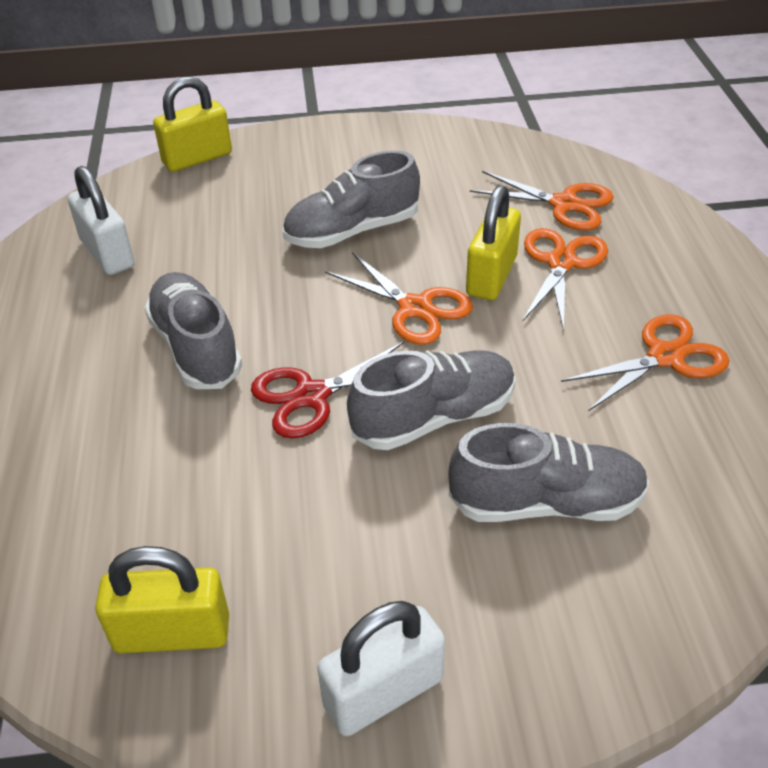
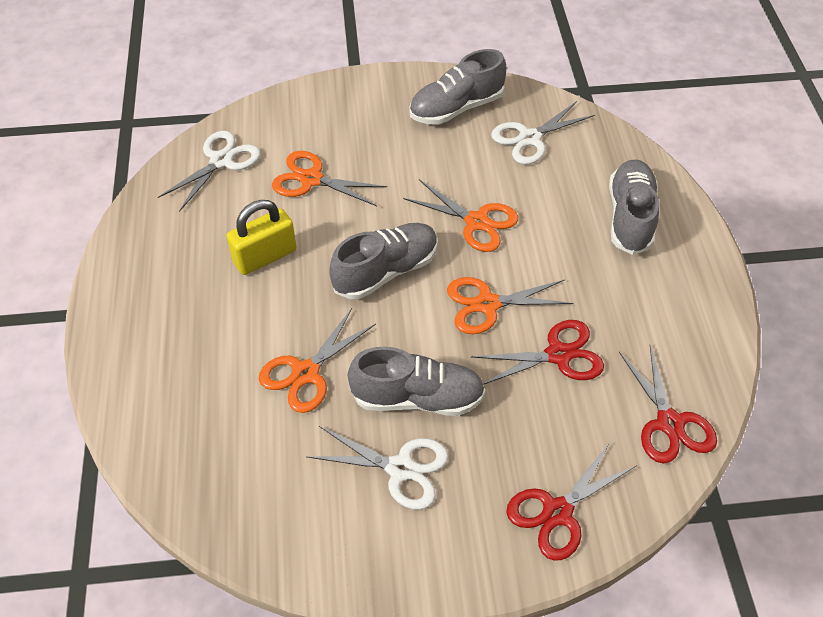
red scissors: 1 -> 3
white padlock: 2 -> 0
white scissors: 0 -> 3
yellow padlock: 3 -> 1

